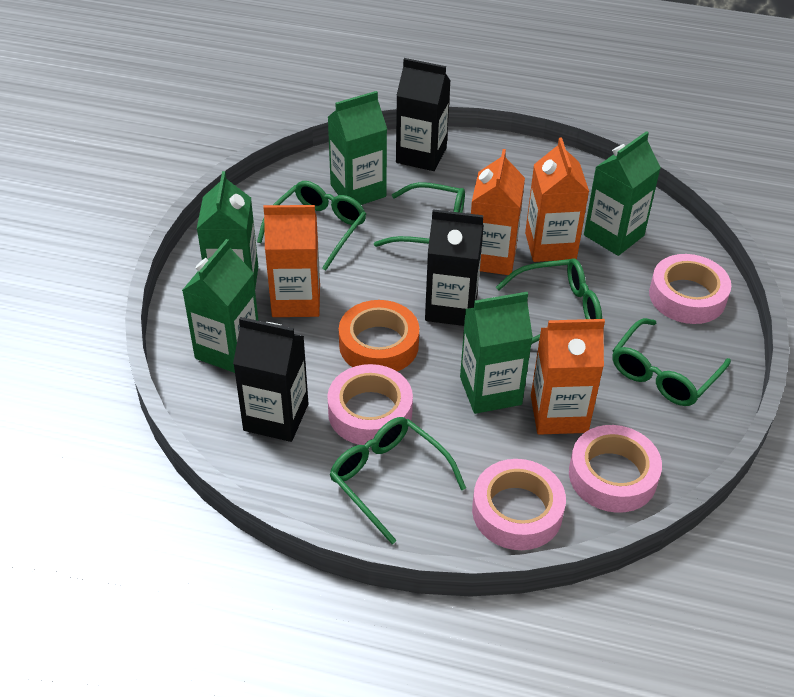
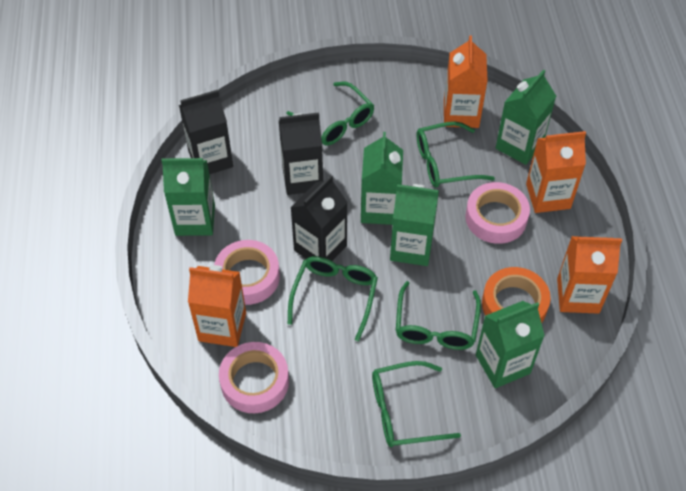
pink tape: 4 -> 3

